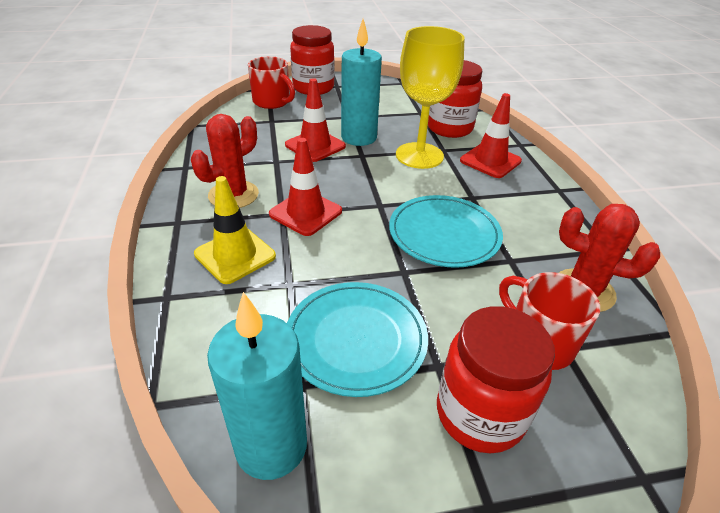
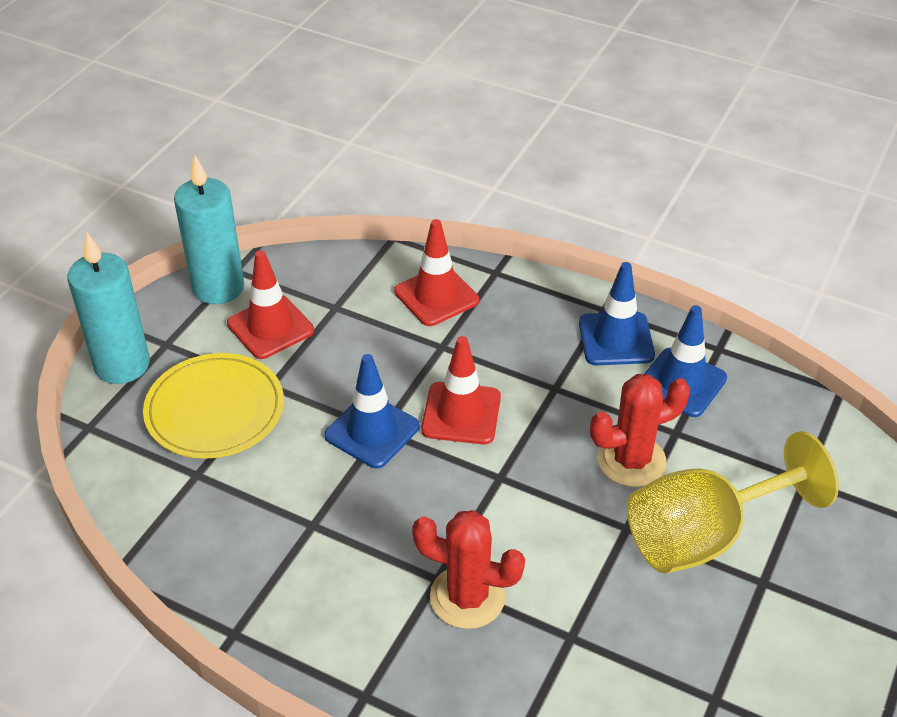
blue traffic cone: 0 -> 3
red jar: 3 -> 0
red mug: 2 -> 0
turquoise plate: 2 -> 0
yellow plate: 0 -> 1
yellow traffic cone: 1 -> 0

